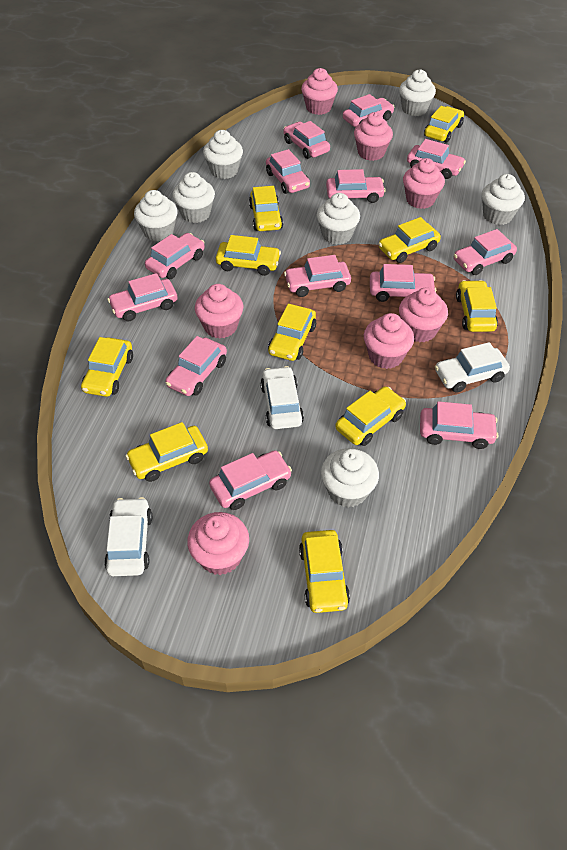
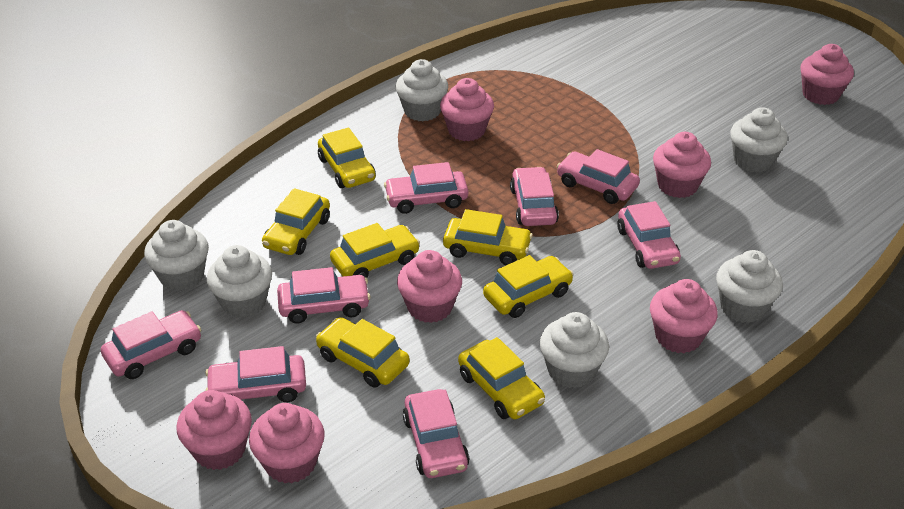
pink car: 13 -> 8
white car: 3 -> 0
white cupcake: 7 -> 6
yellow car: 10 -> 7

